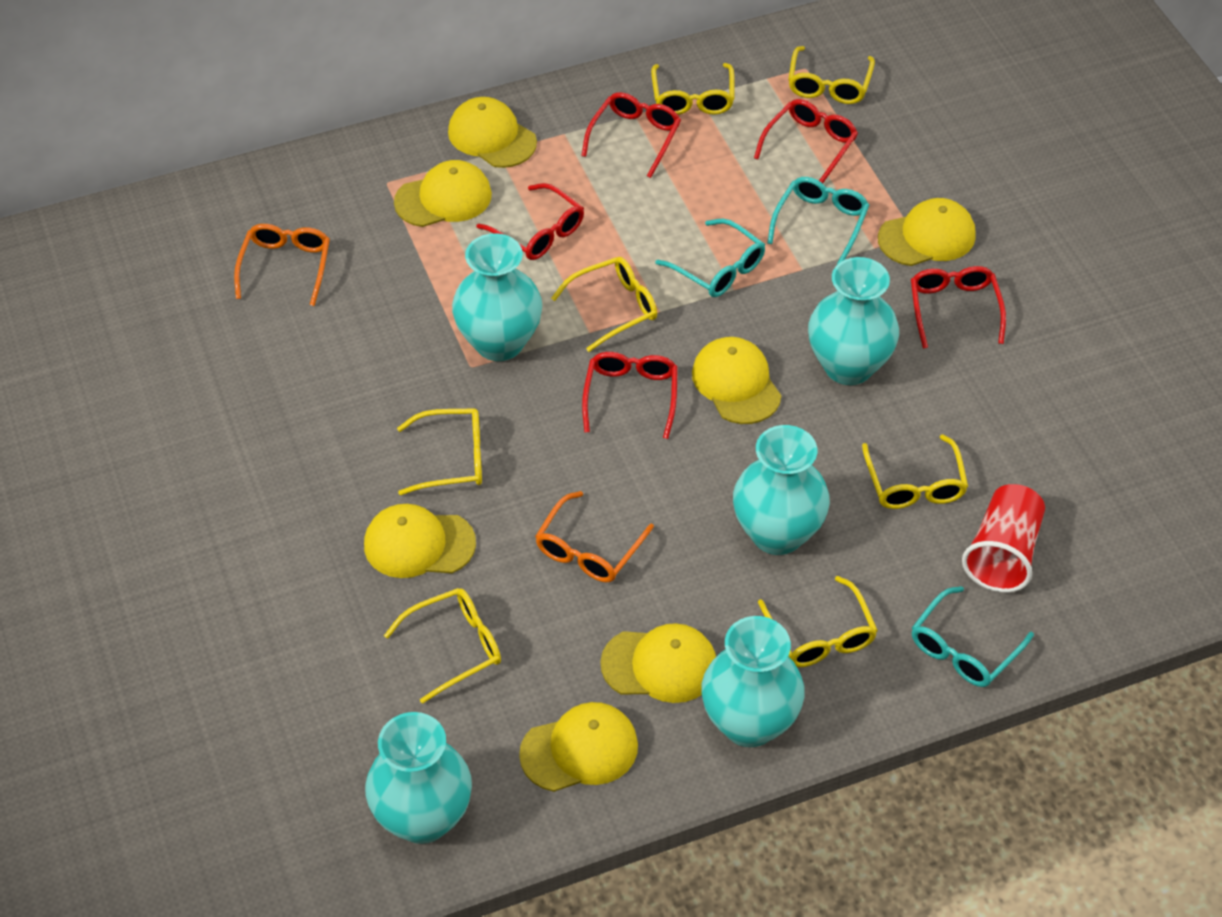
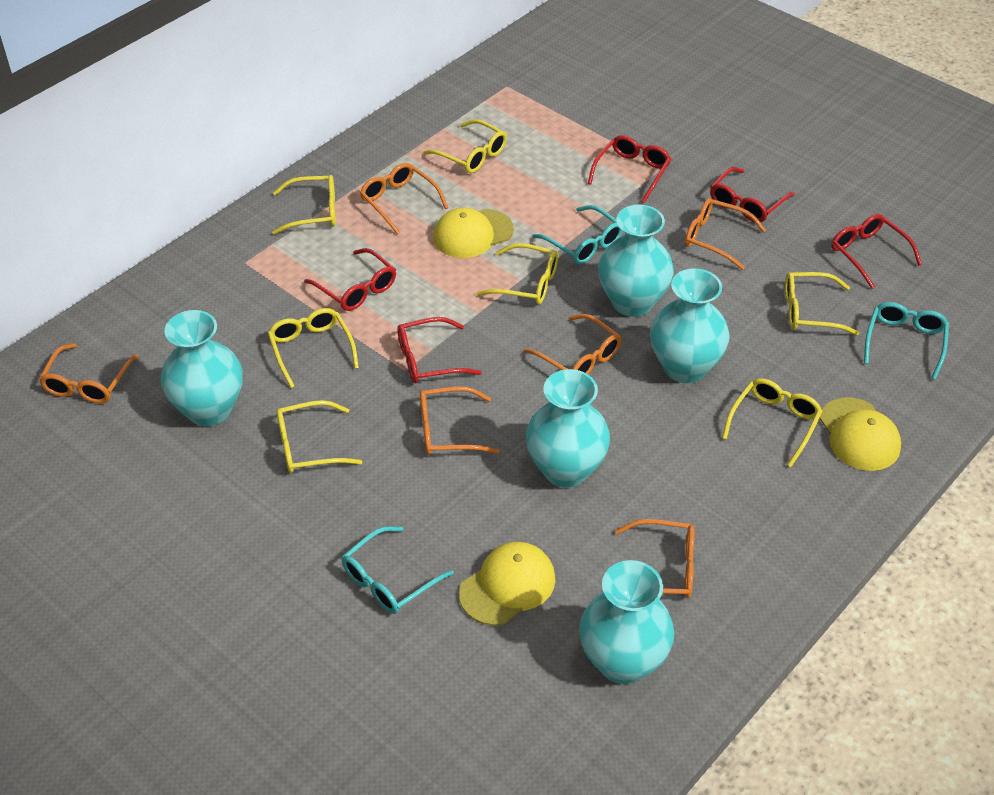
orange glasses: 2 -> 6
red cup: 1 -> 0
yellow cap: 7 -> 3

